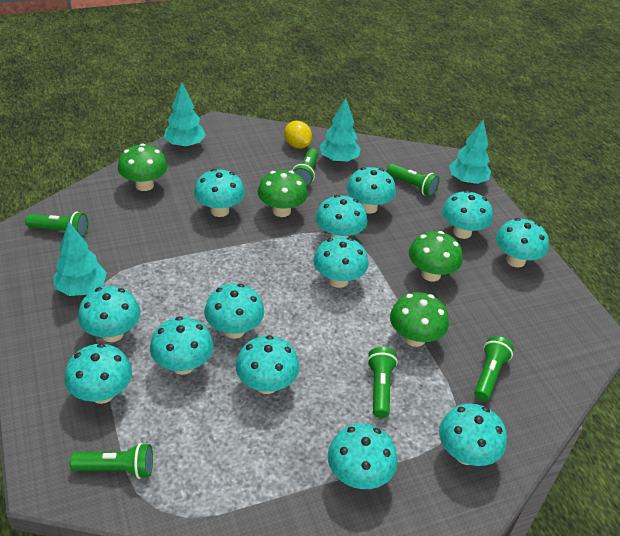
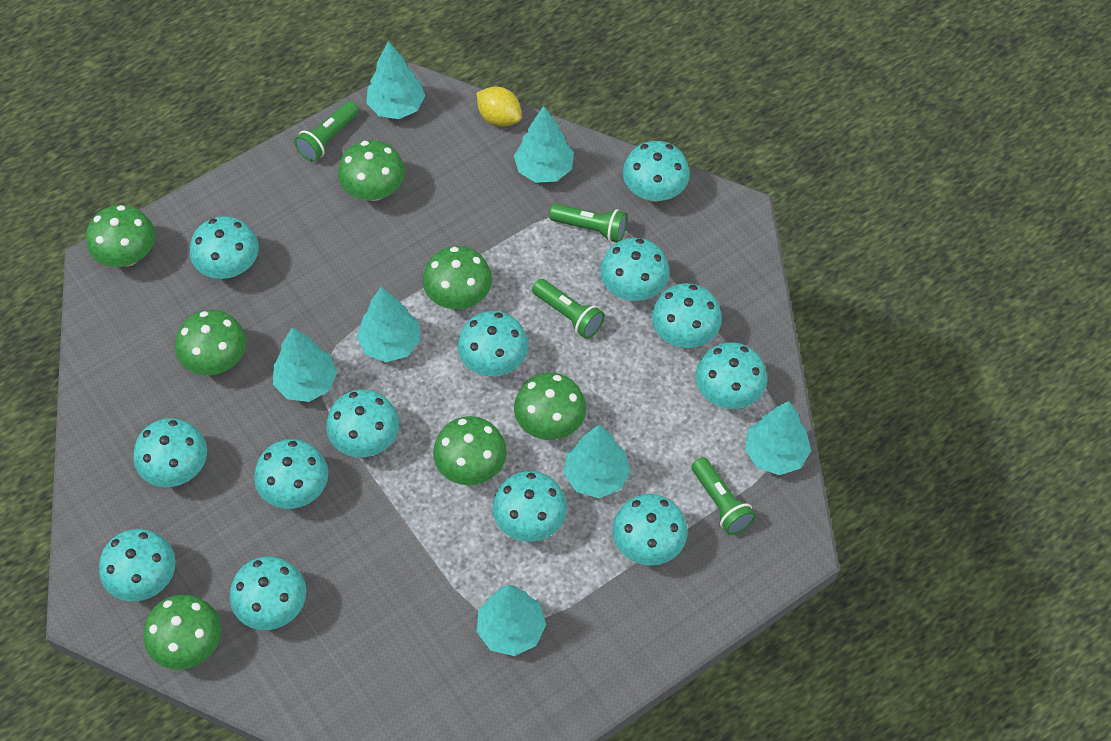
green flashlight: 6 -> 4
green mushroom: 4 -> 7
turquoise tree: 4 -> 7

